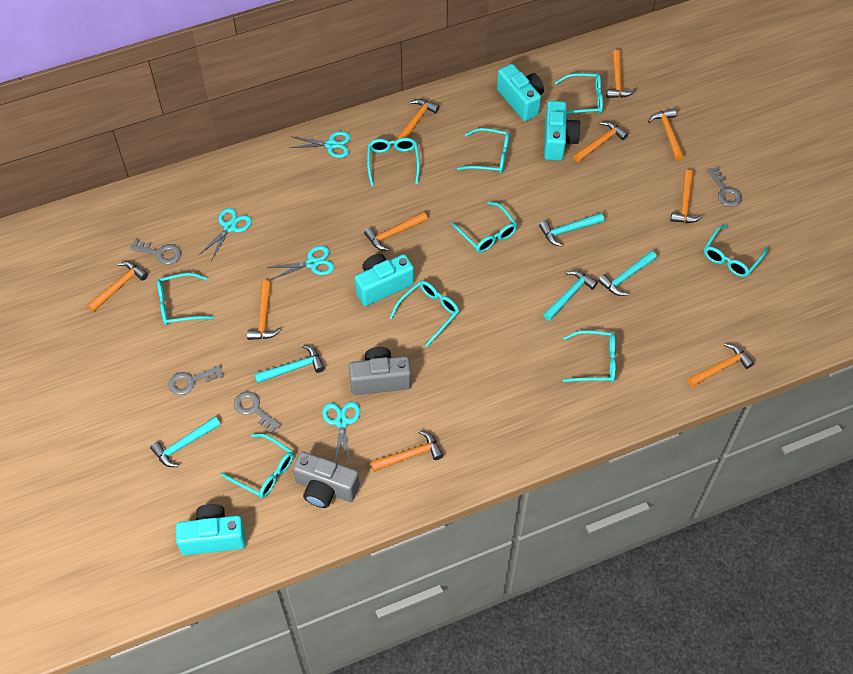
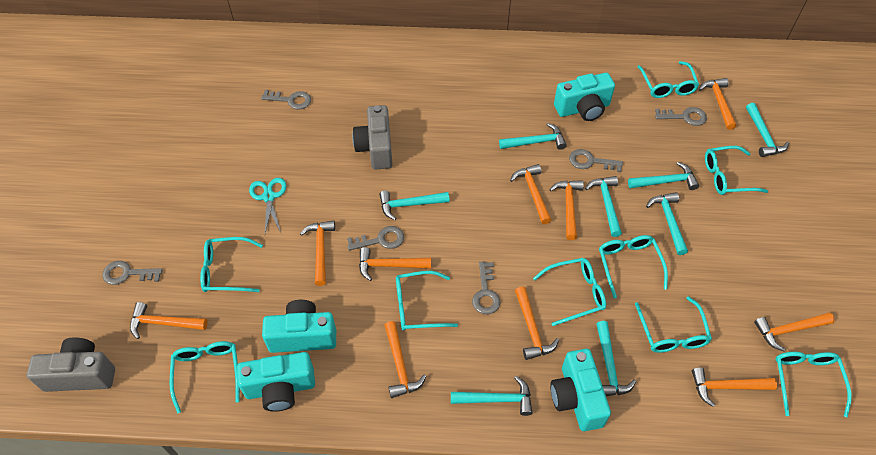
grey key: 4 -> 6
turquoise hammer: 5 -> 8
turquoise scissors: 4 -> 1

